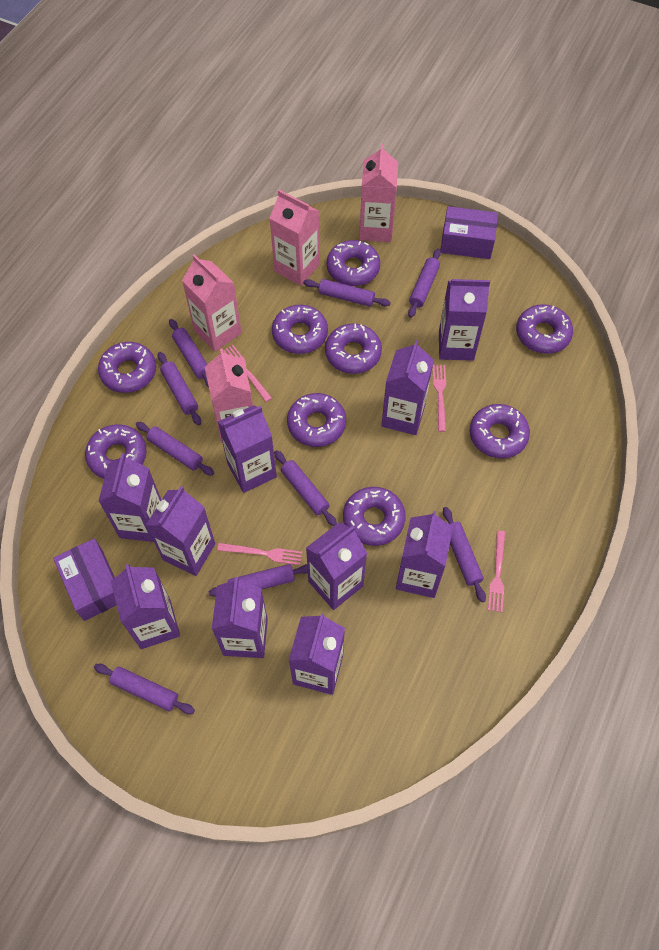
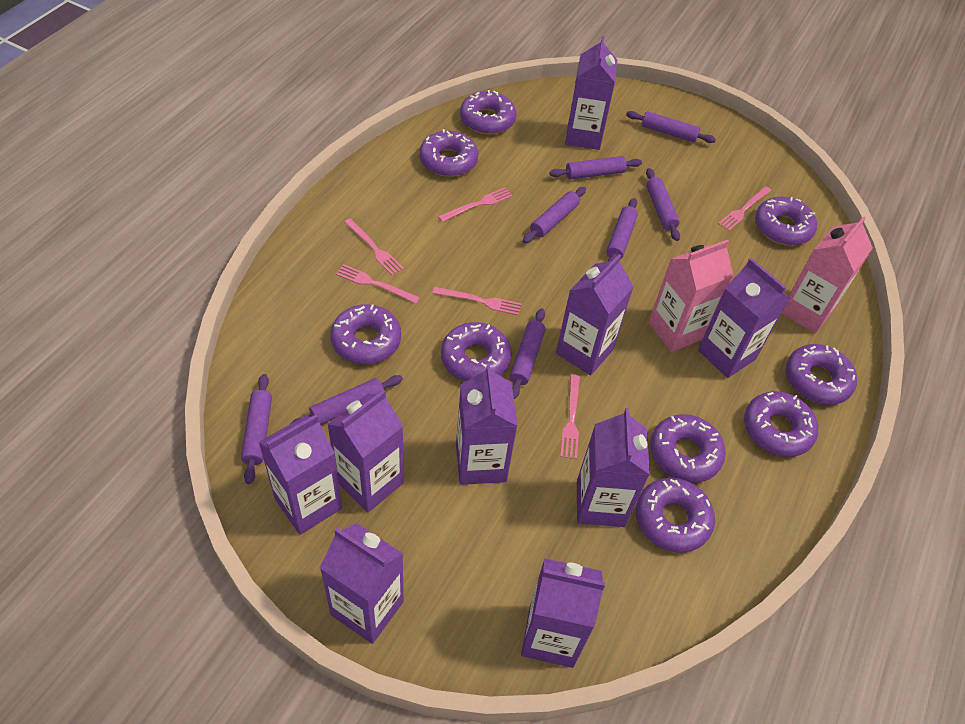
pink carton: 4 -> 2
pink fork: 4 -> 6
purple box: 2 -> 0
purple carton: 10 -> 9
purple rolling pin: 9 -> 8

